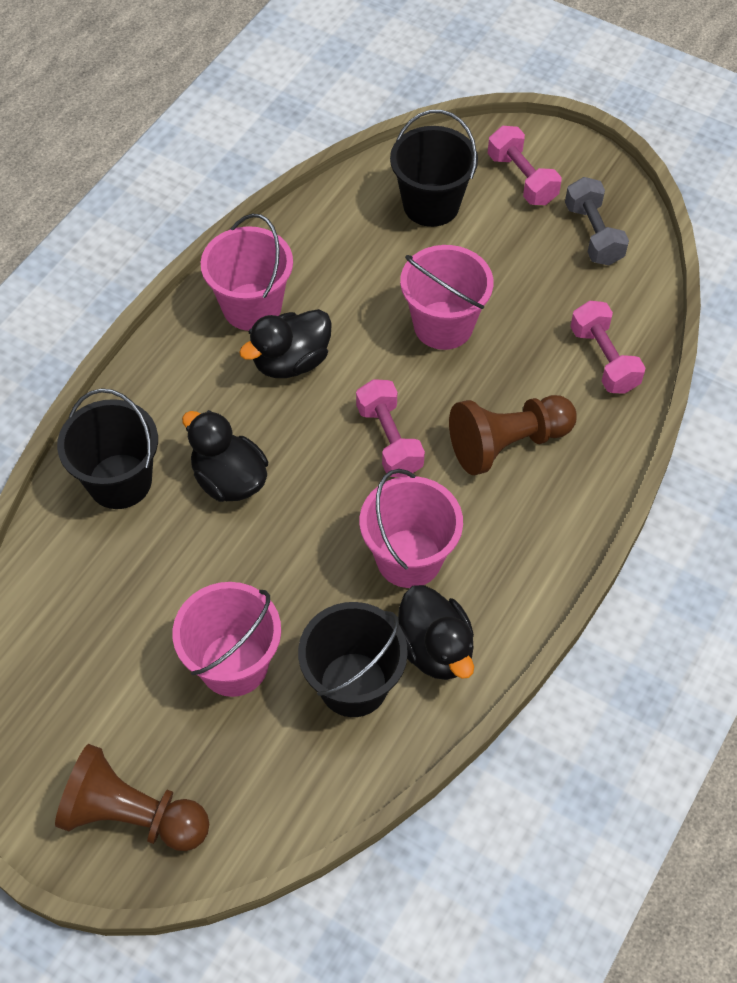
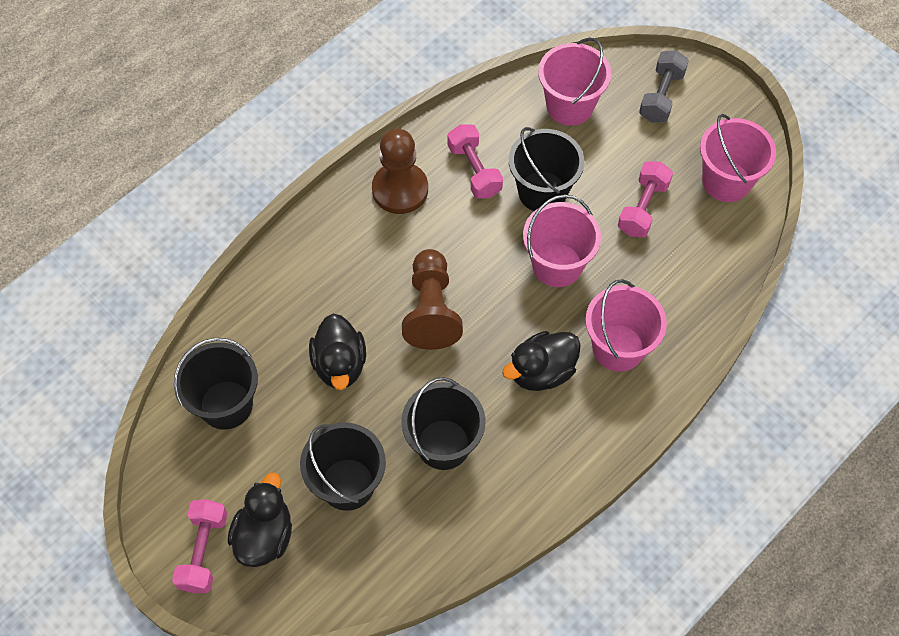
black bucket: 3 -> 4

